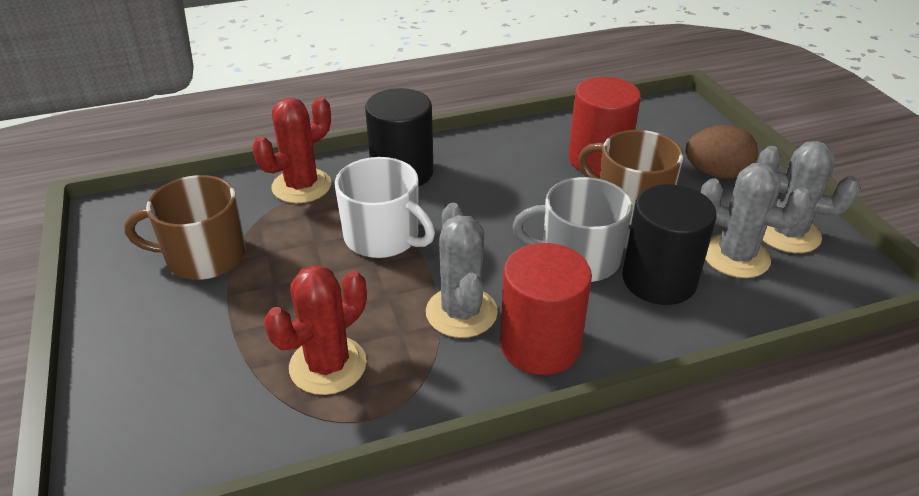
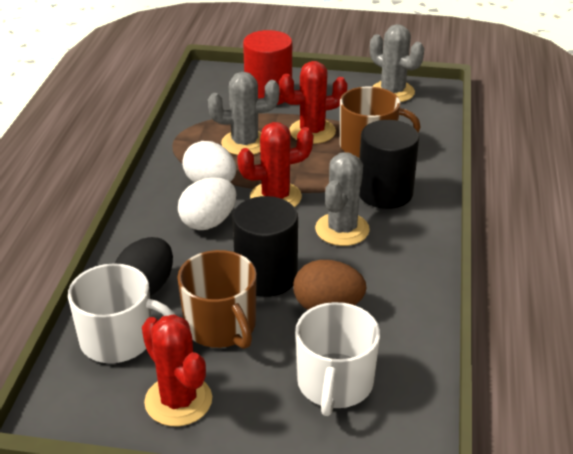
black egg: 0 -> 1
grey mug: 1 -> 0
red cactus: 2 -> 3
red cylinder: 2 -> 1
white egg: 0 -> 2
white mug: 1 -> 2

